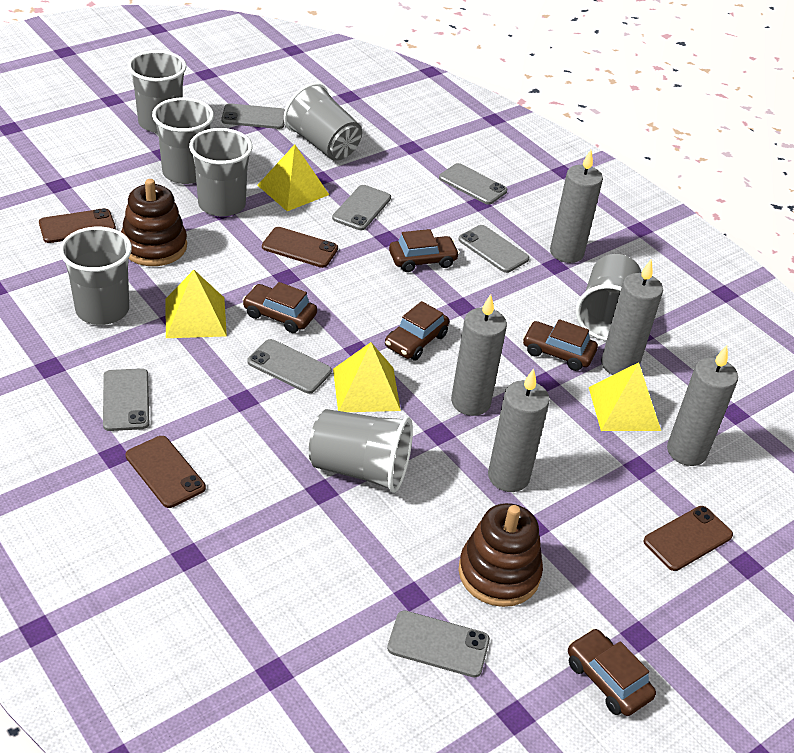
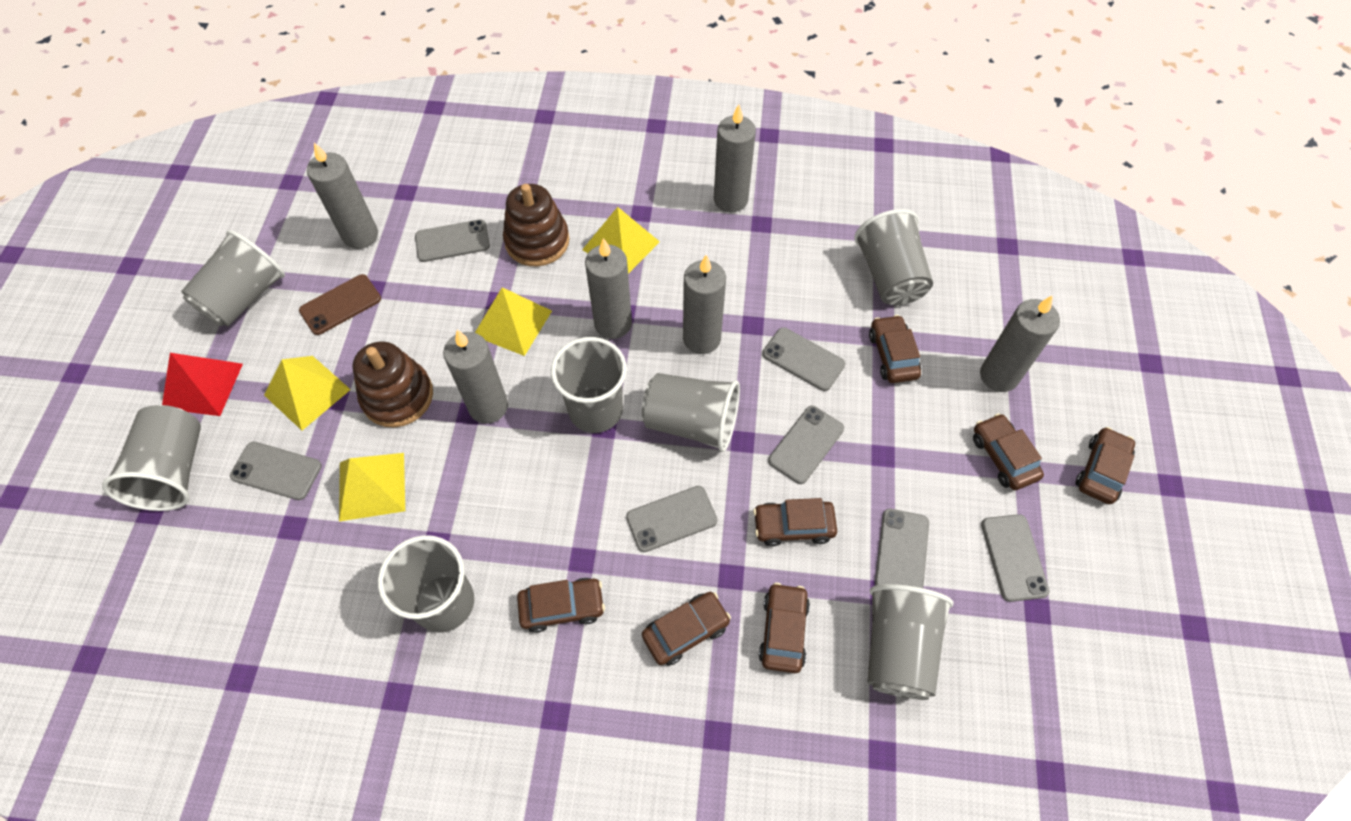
brown car: 5 -> 7
brown phone: 4 -> 1
grey candle: 5 -> 6
red pyramid: 0 -> 1

